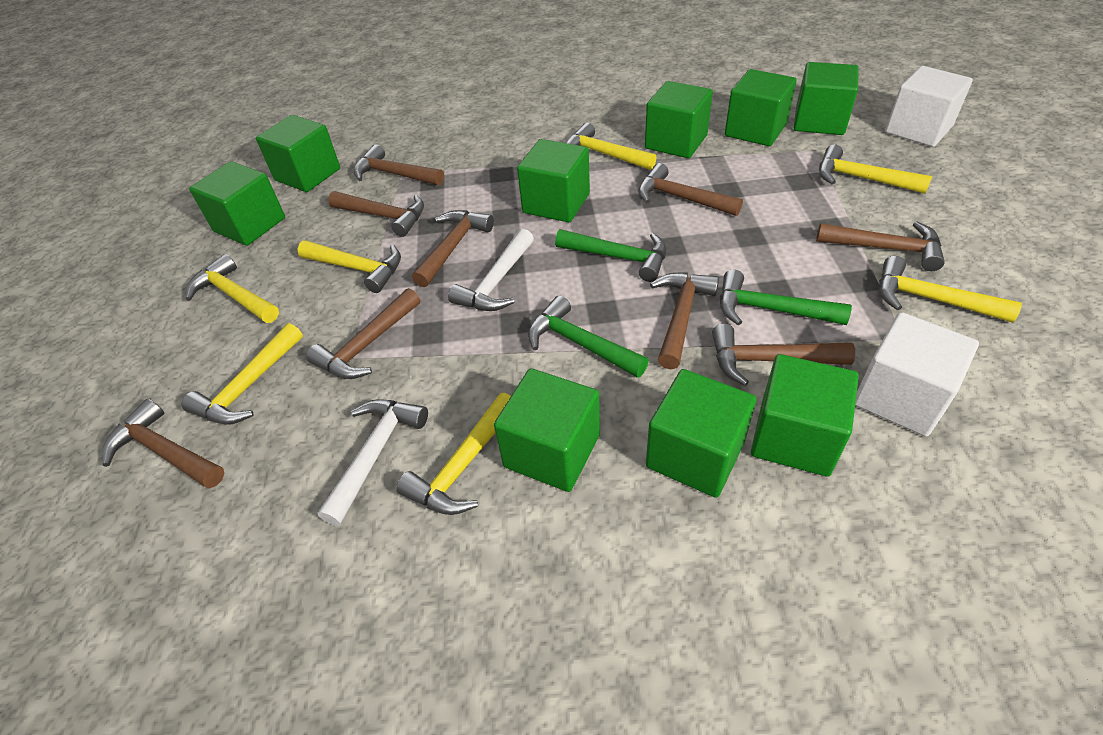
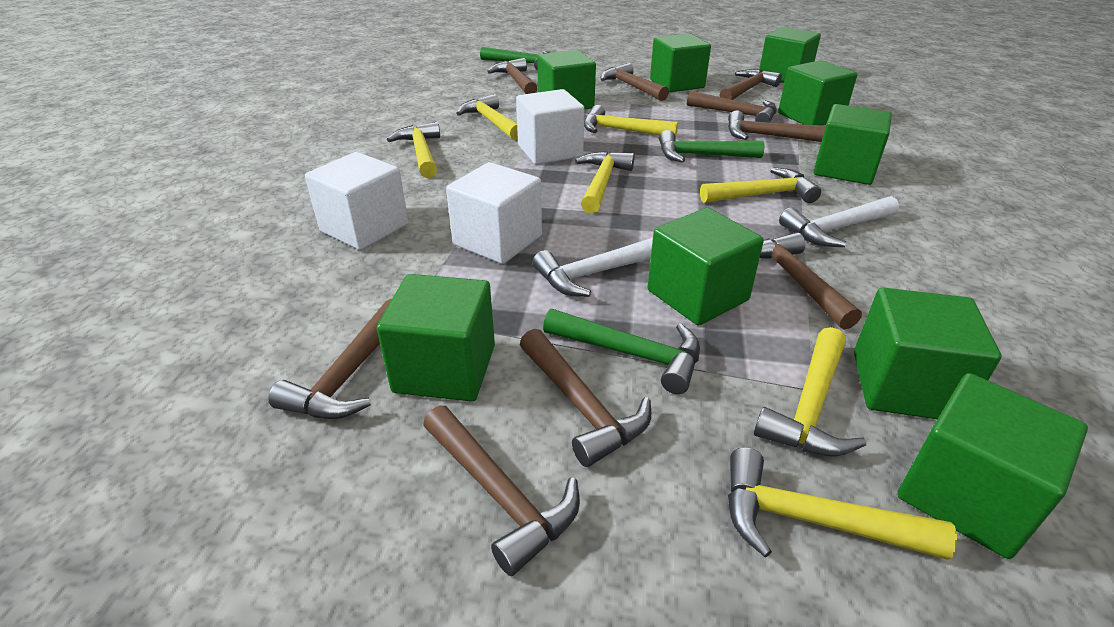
white cube: 2 -> 3

